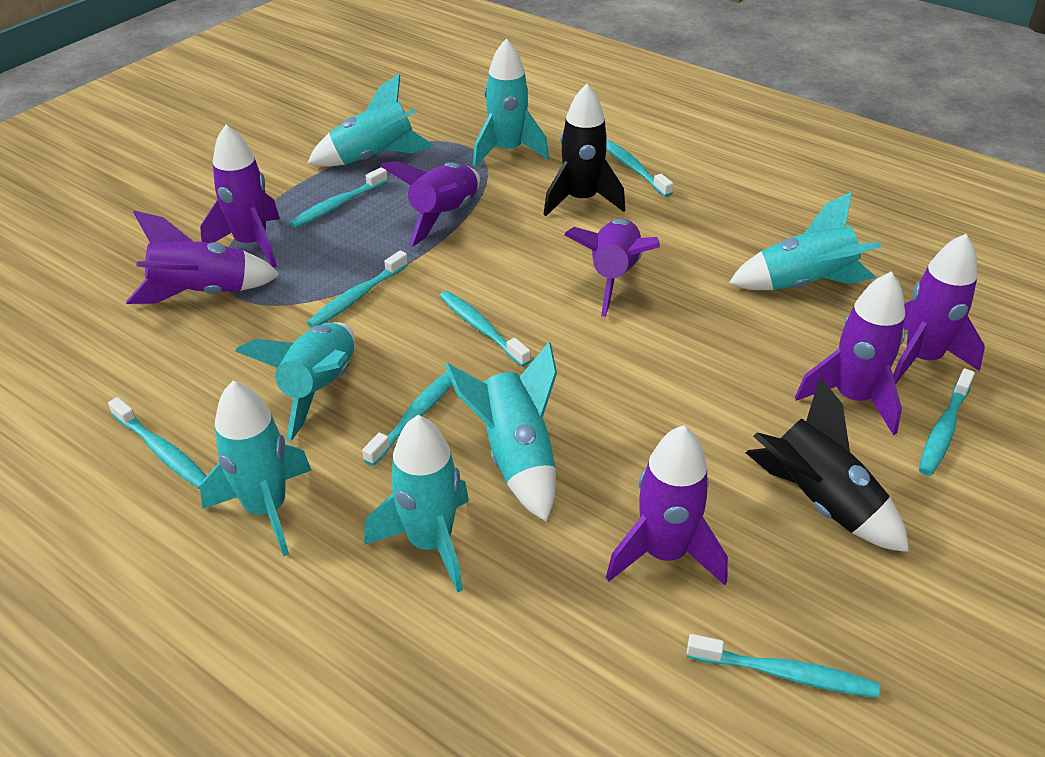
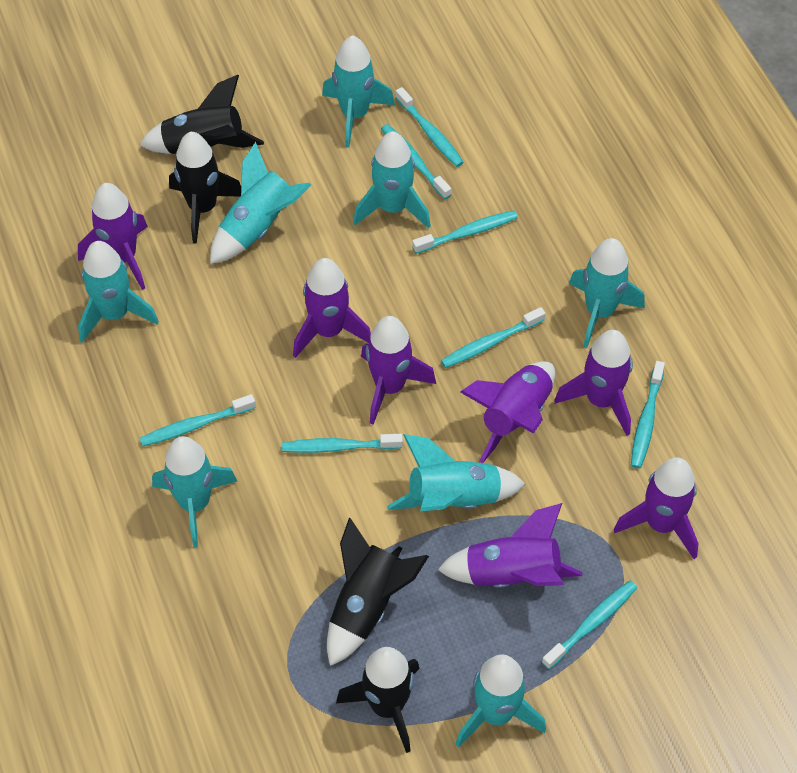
black rocket: 2 -> 4
turquoise rocket: 7 -> 8

